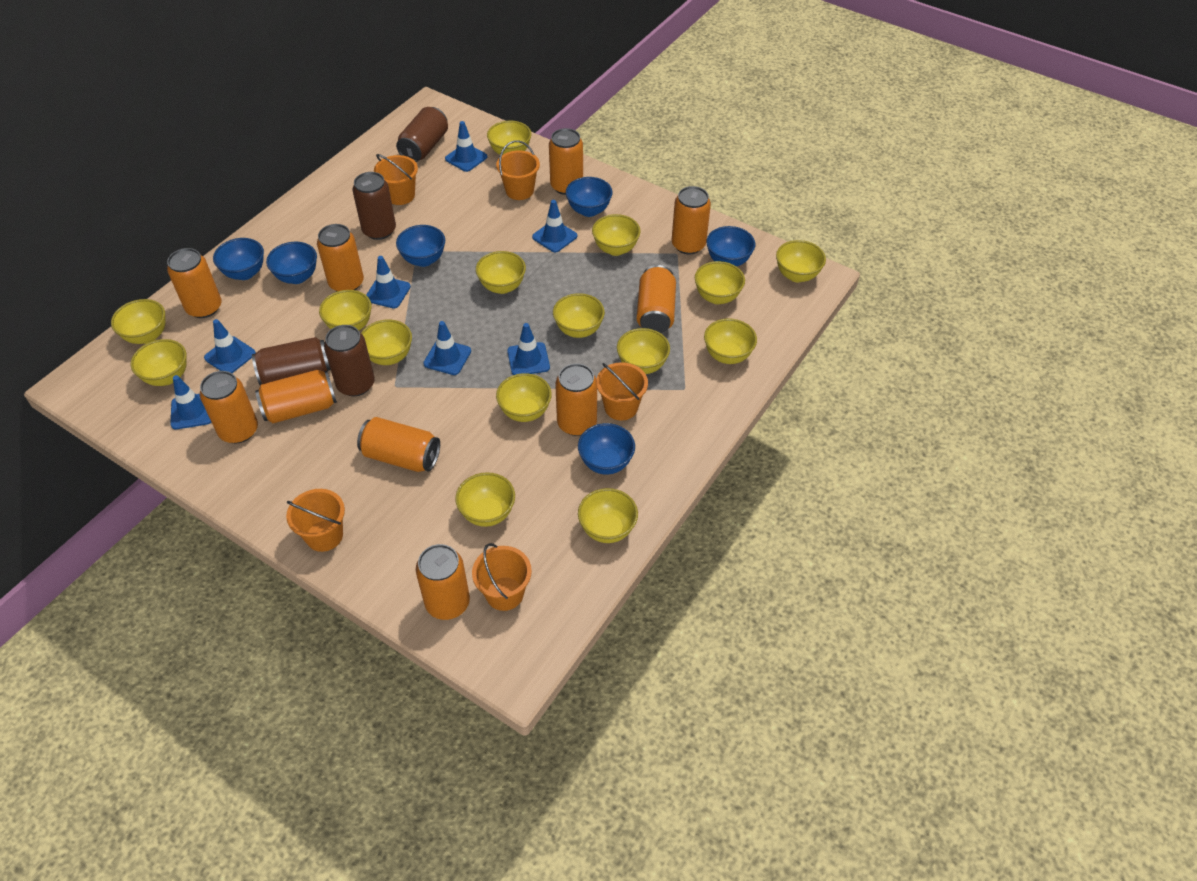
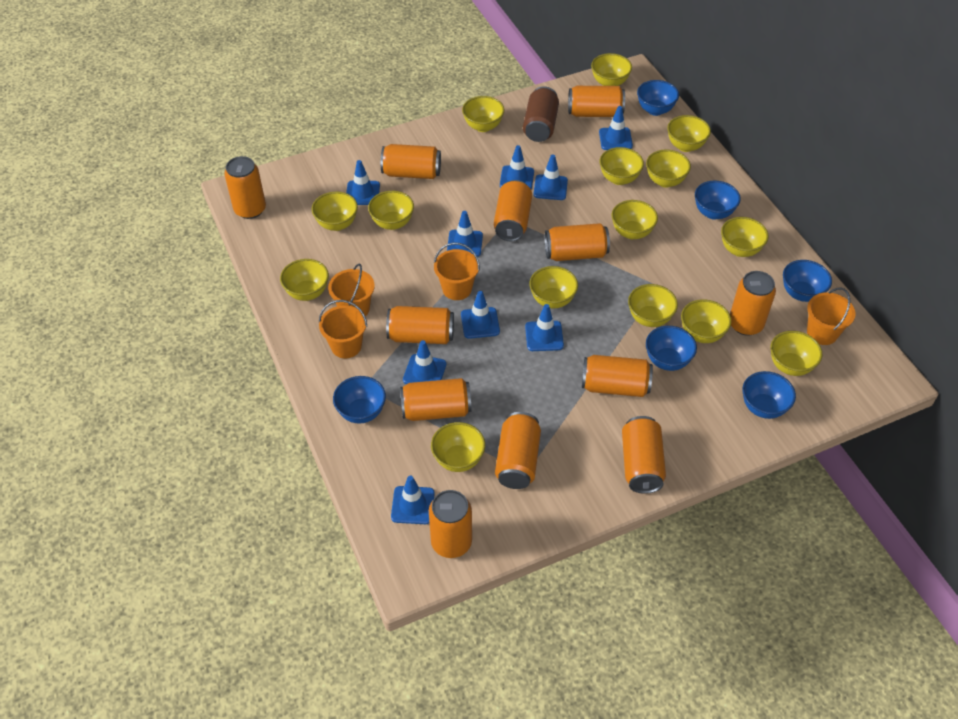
blue traffic cone: 7 -> 9
brown can: 4 -> 1
orange bucket: 5 -> 4
orange can: 10 -> 12

